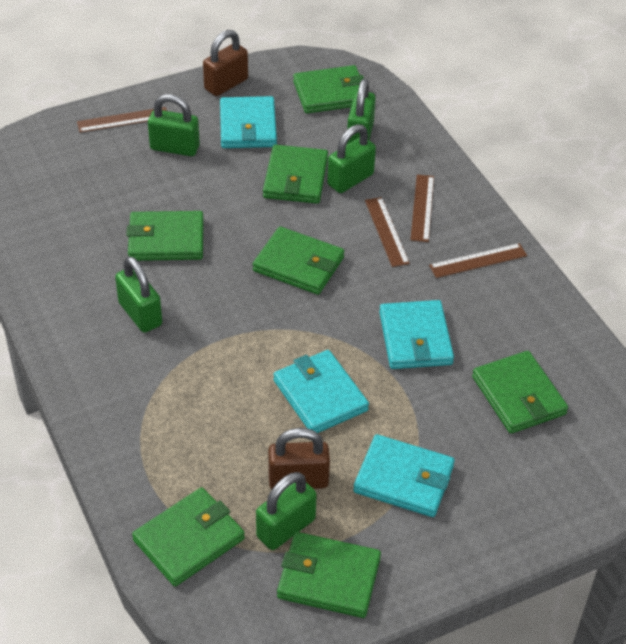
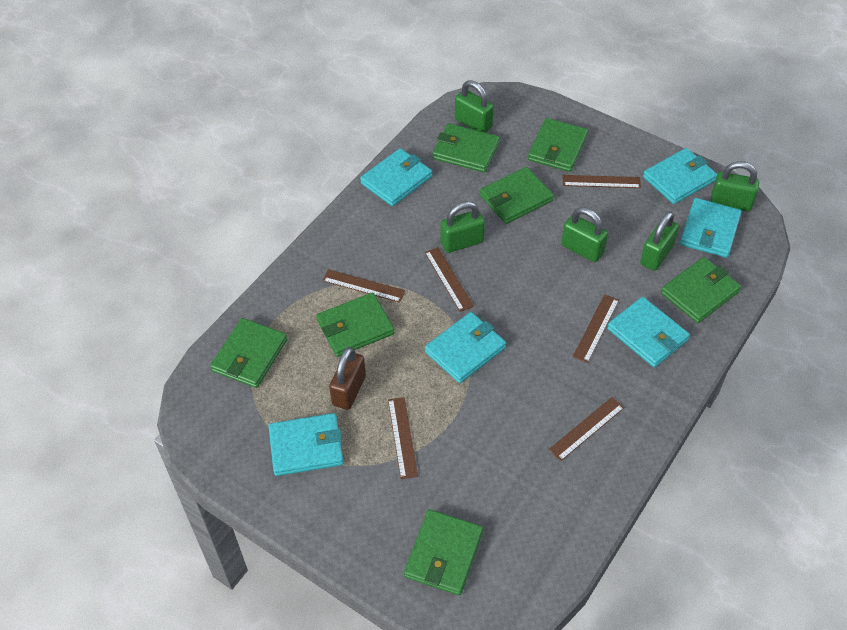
brown padlock: 2 -> 1
brown ruler: 4 -> 6
turquoise wallet: 4 -> 6

